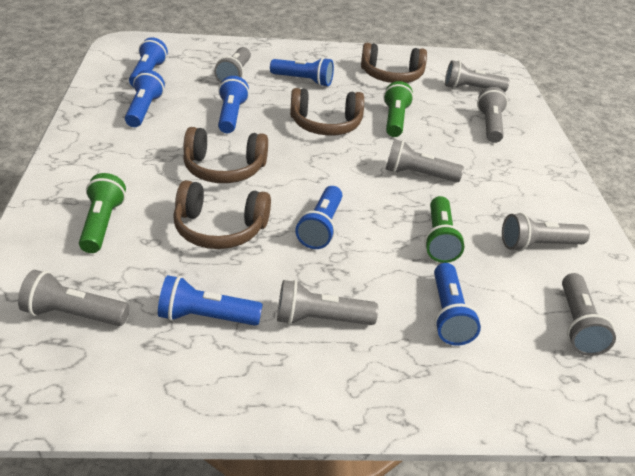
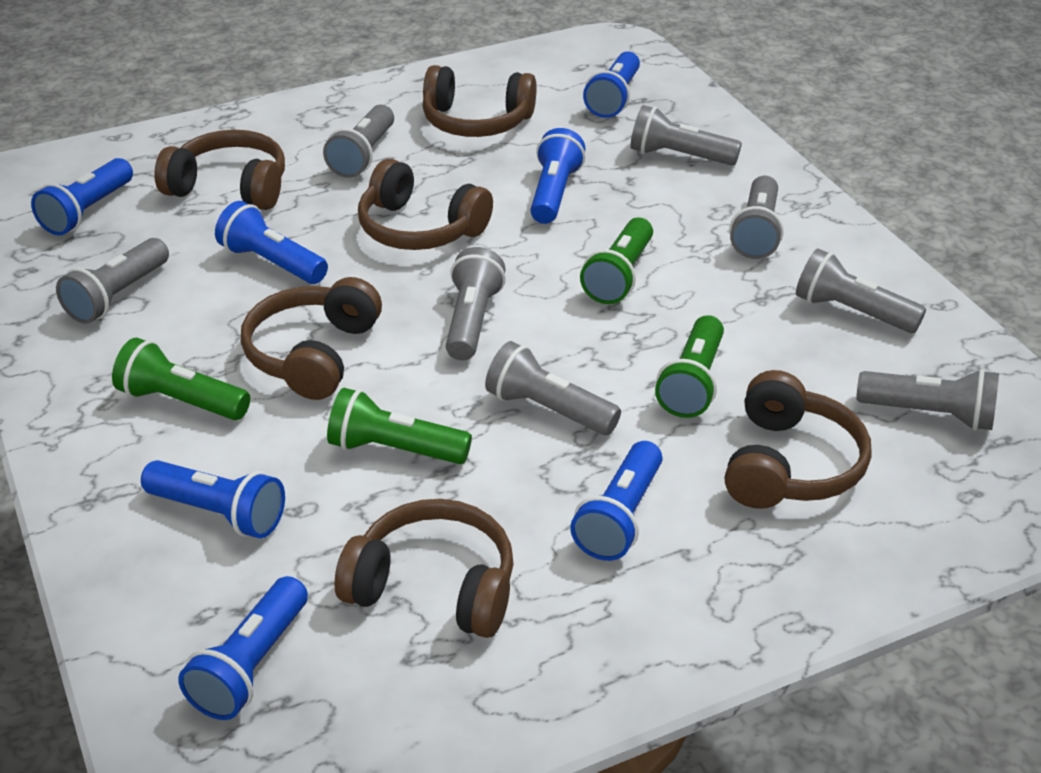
brown headphones: 4 -> 6
green flashlight: 3 -> 4

